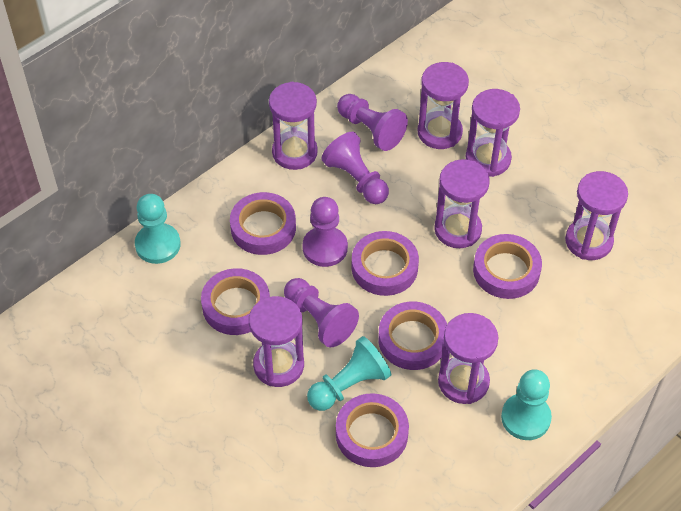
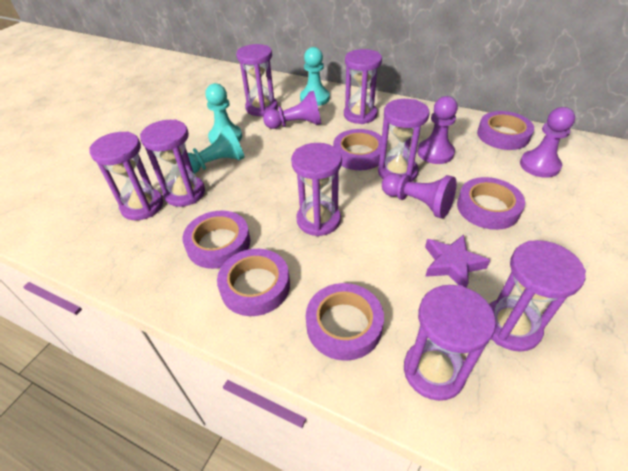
purple hourglass: 7 -> 8
purple star: 0 -> 1

